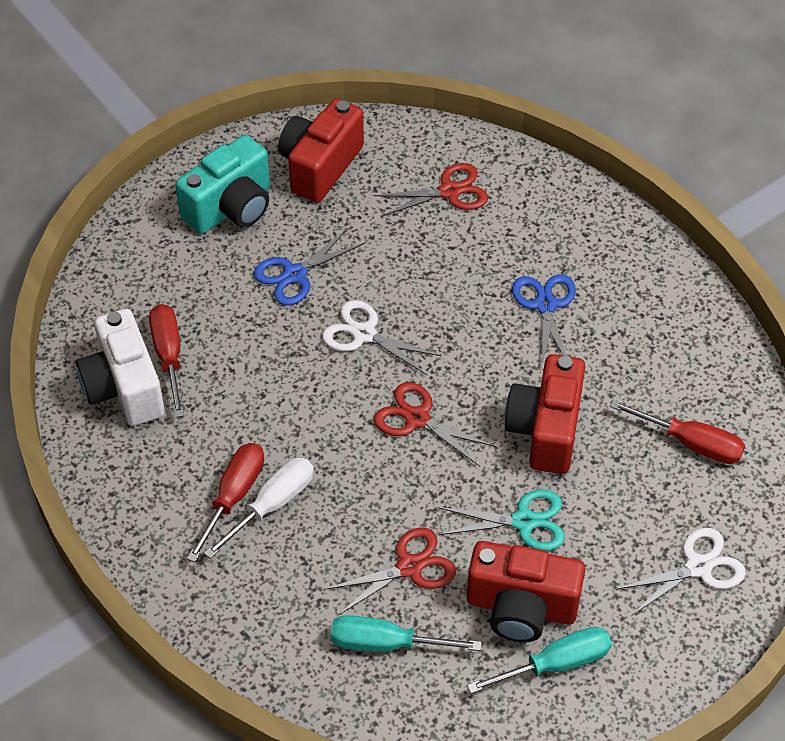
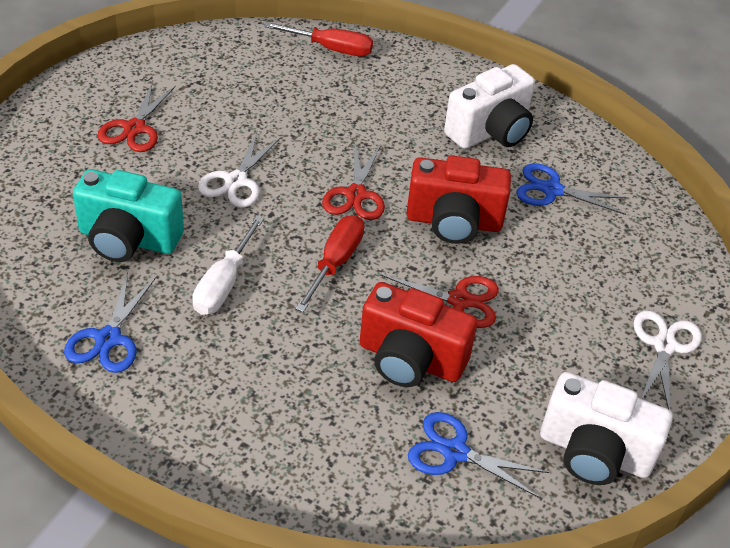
blue scissors: 2 -> 3
red camera: 3 -> 2
red screwdriver: 3 -> 2
turquoise scissors: 1 -> 0
turquoise screwdriver: 2 -> 0
white camera: 1 -> 2

